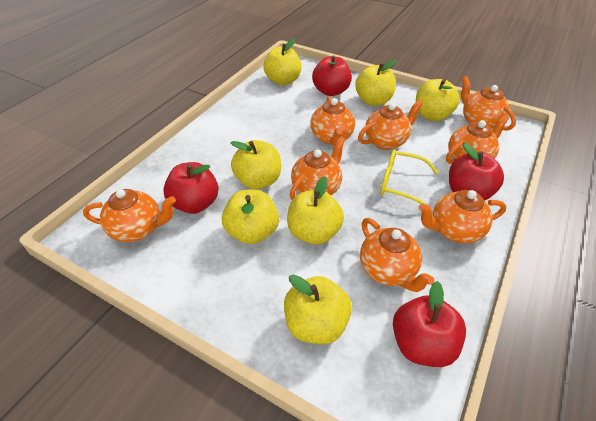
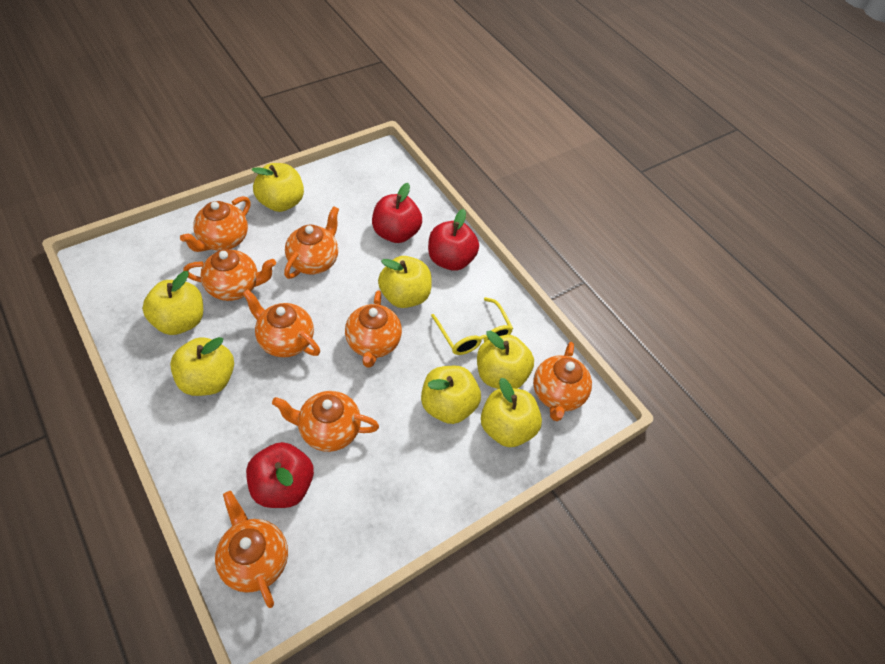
red apple: 4 -> 3

